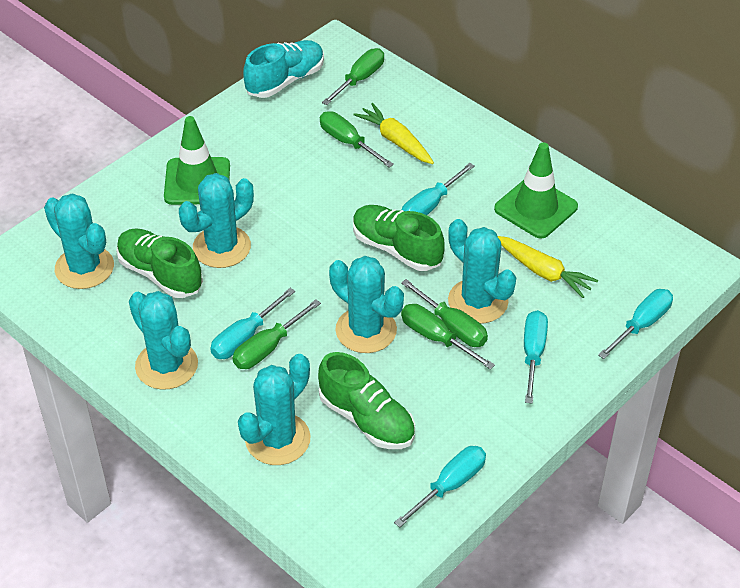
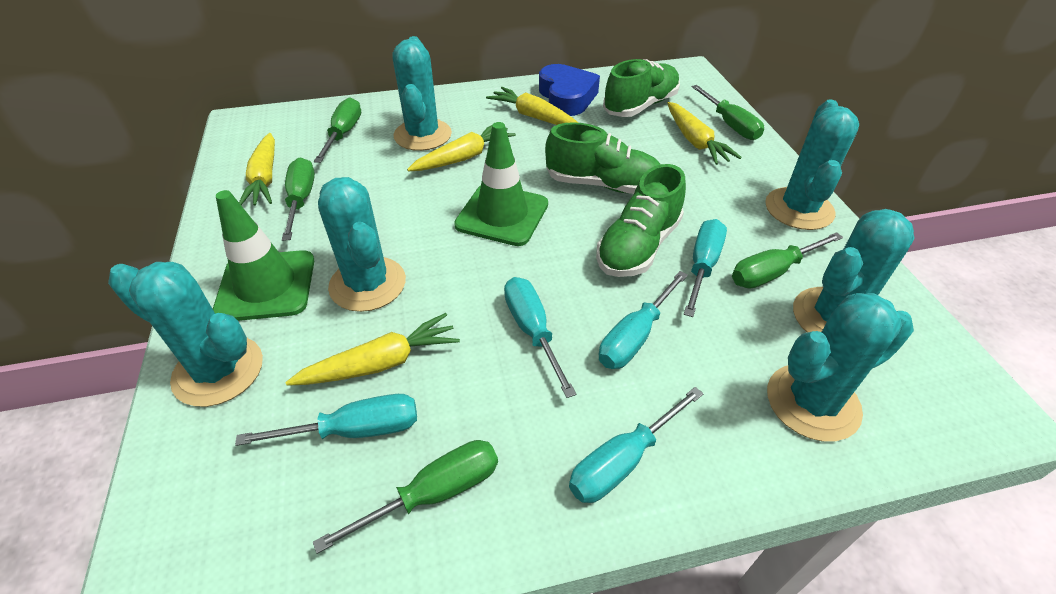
blue heart: 0 -> 1
turquoise shoe: 1 -> 0
yellow carrot: 2 -> 5

